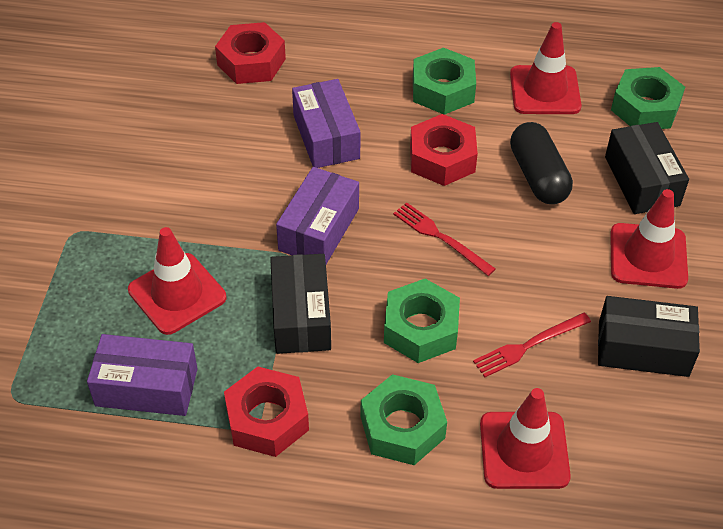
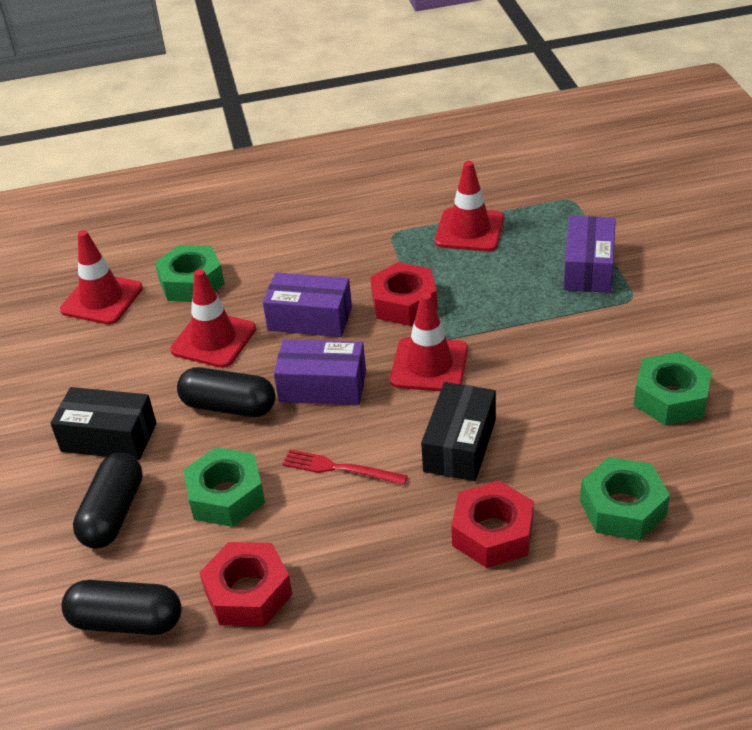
black box: 3 -> 2
black capsule: 1 -> 3
red fork: 2 -> 1

